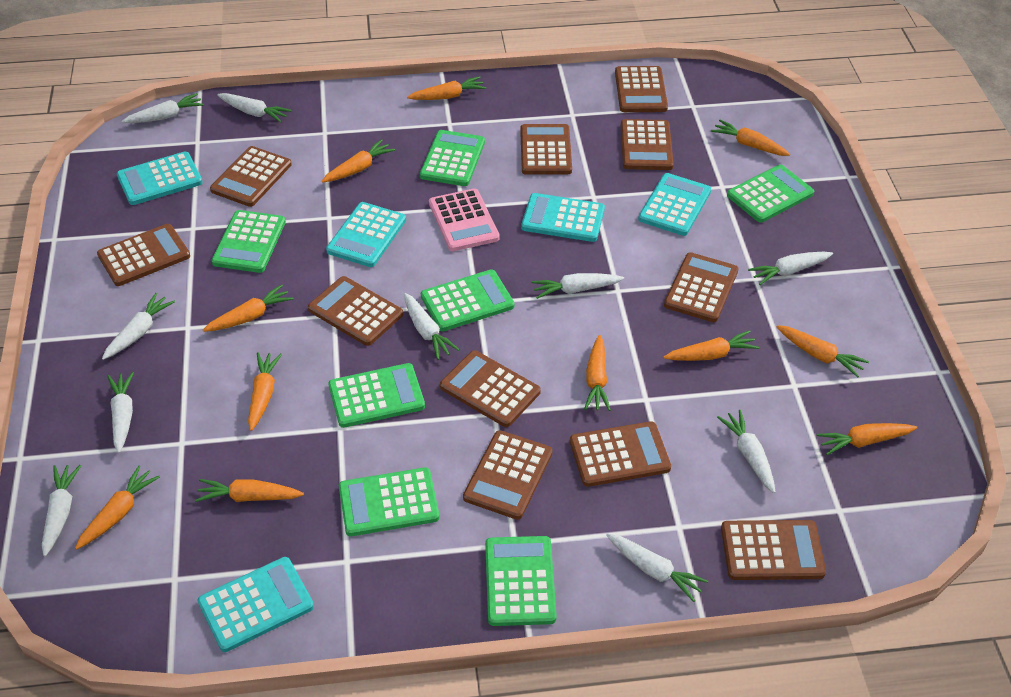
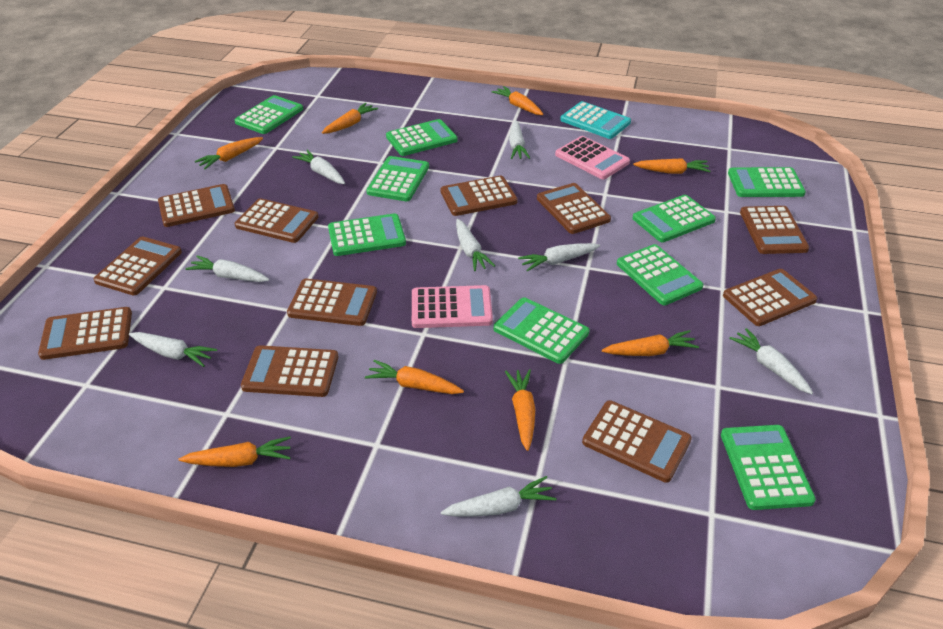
green calculator: 7 -> 9
orange carrot: 11 -> 8
pink calculator: 1 -> 2
turquoise calculator: 5 -> 1
white carrot: 10 -> 8

